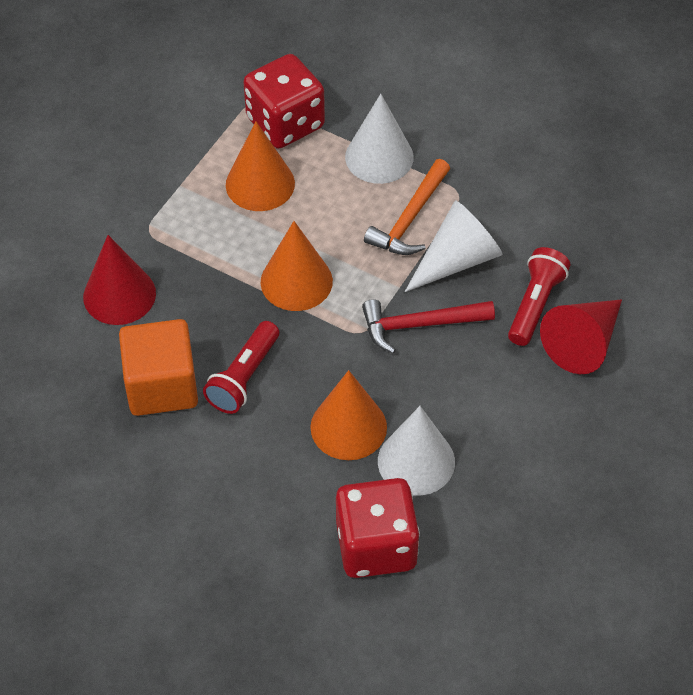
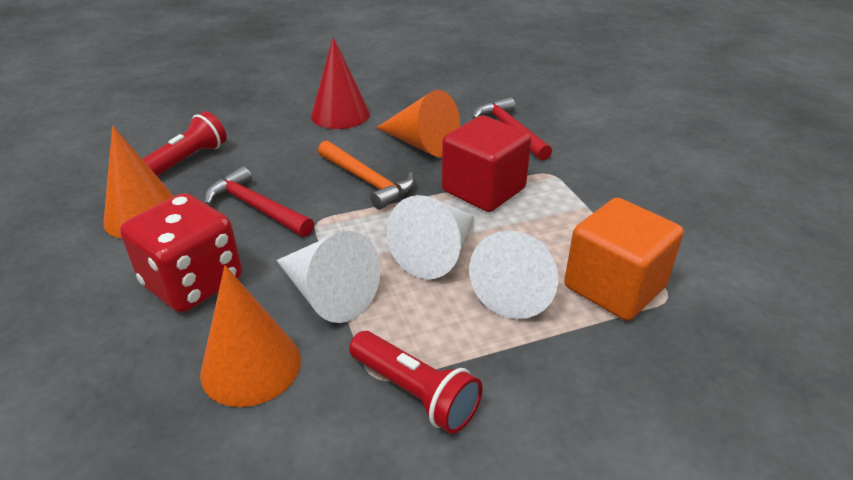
red cone: 2 -> 1
red cube: 0 -> 1
red dice: 2 -> 1
red hammer: 1 -> 2

